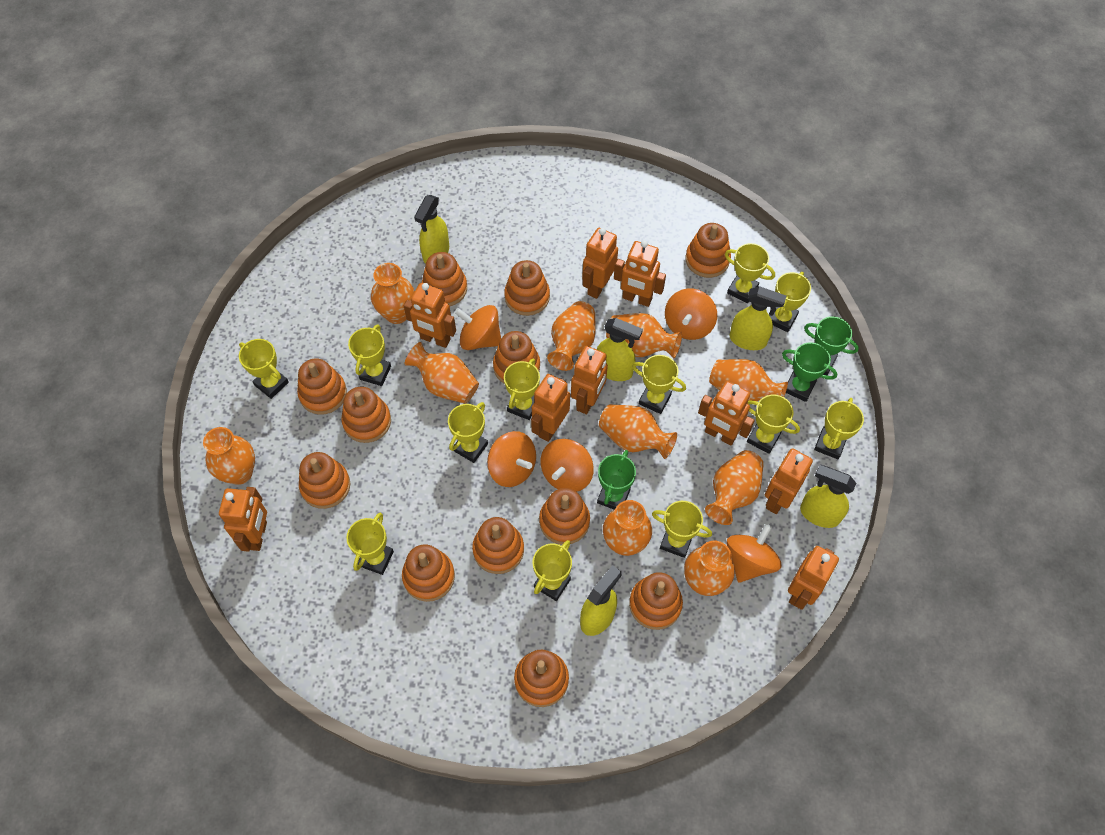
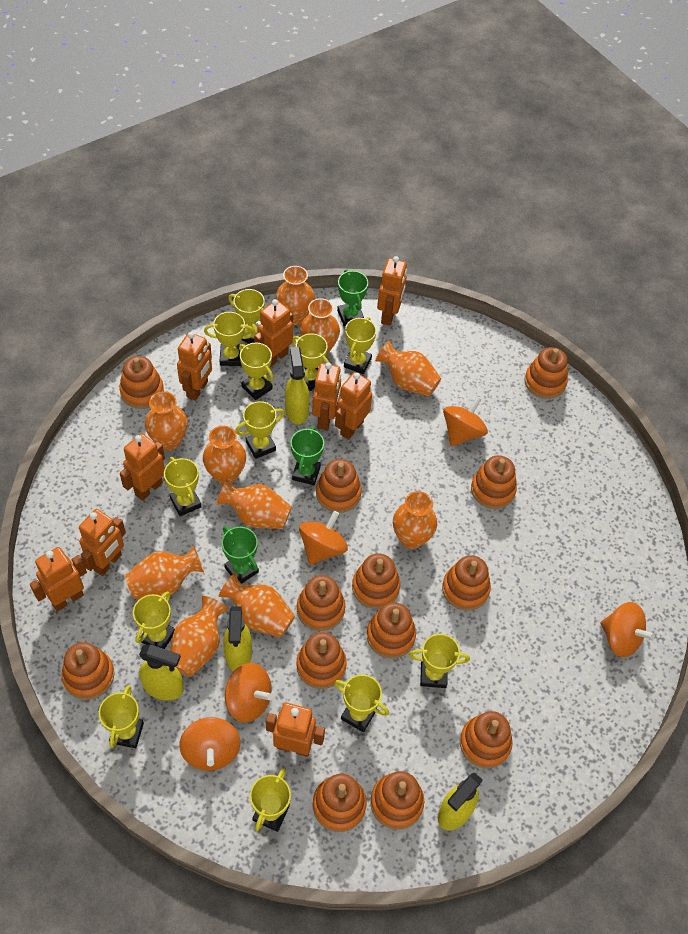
orange stacking toy: 12 -> 13
yellow spray bottle: 5 -> 4

